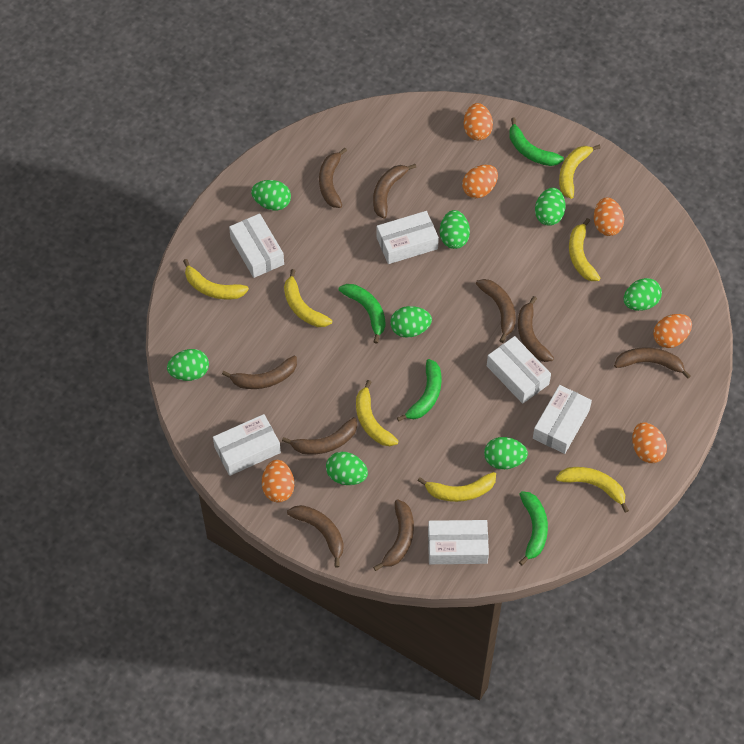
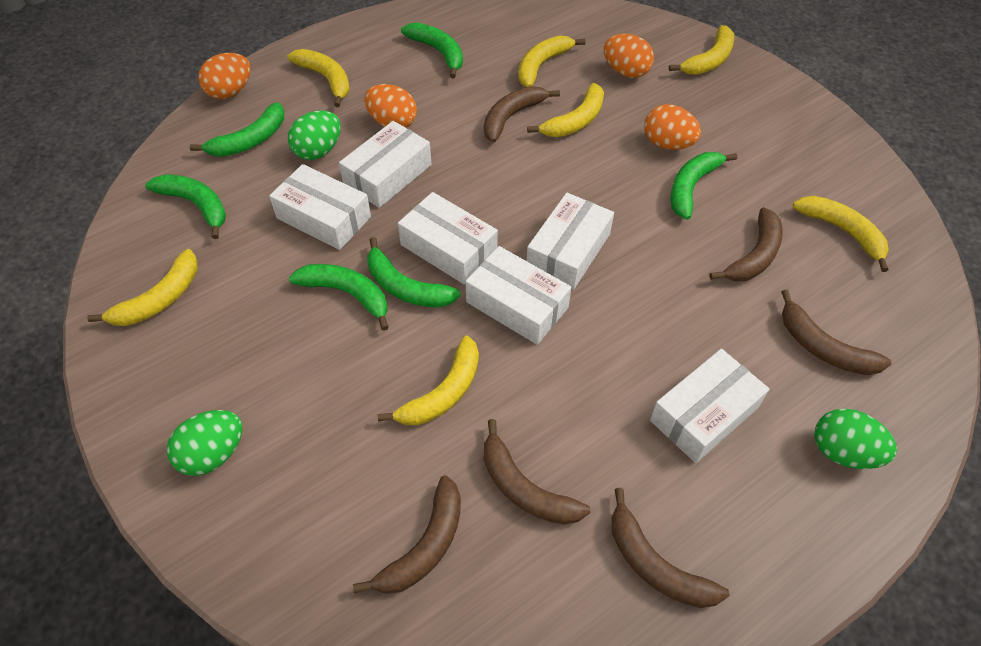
brown banana: 9 -> 6
green banana: 4 -> 6
green egg: 8 -> 3
orange egg: 6 -> 4

